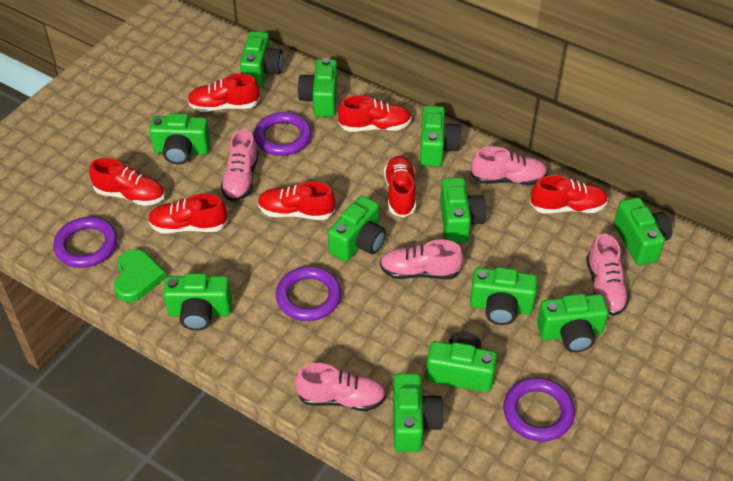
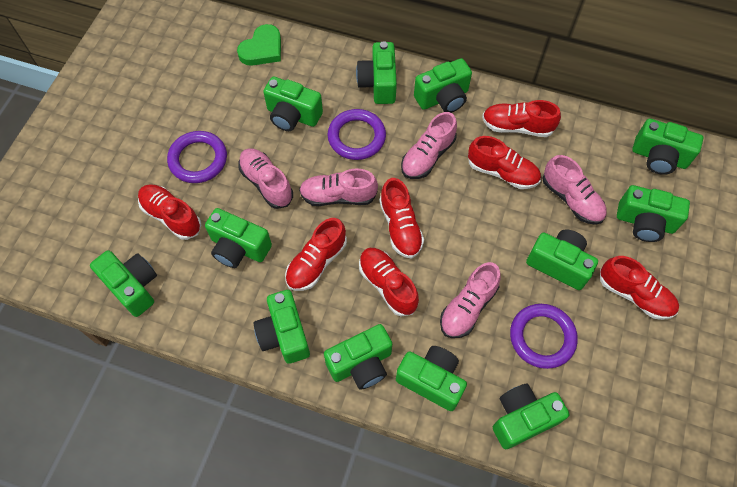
purple ring: 4 -> 3

